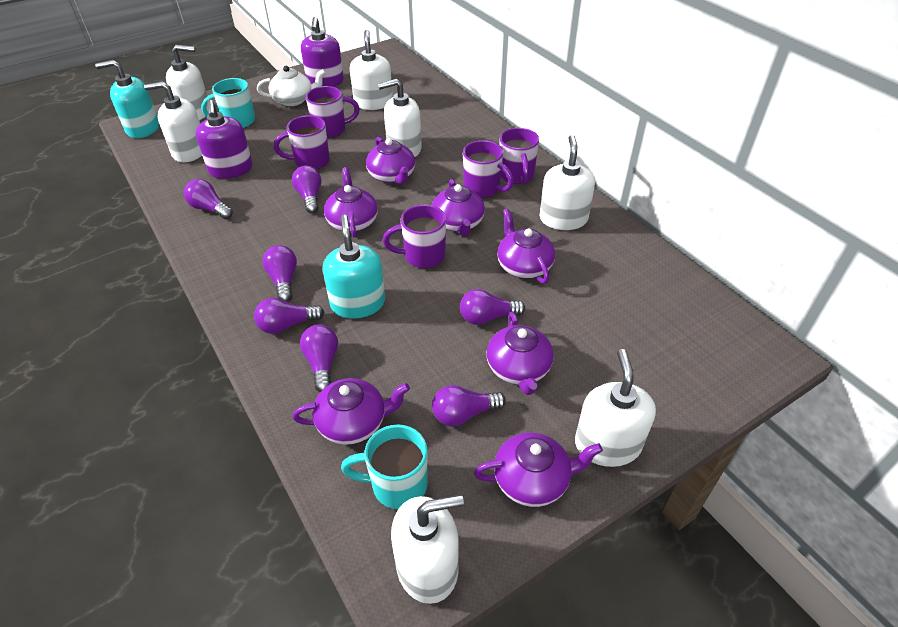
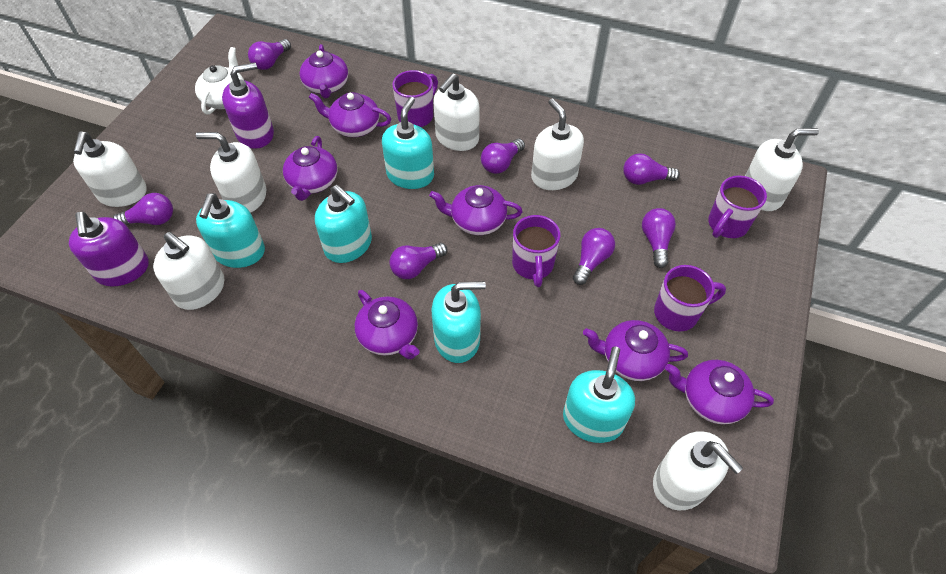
purple mug: 5 -> 4
turquoise mug: 2 -> 0
turquoise soap dispenser: 2 -> 5

